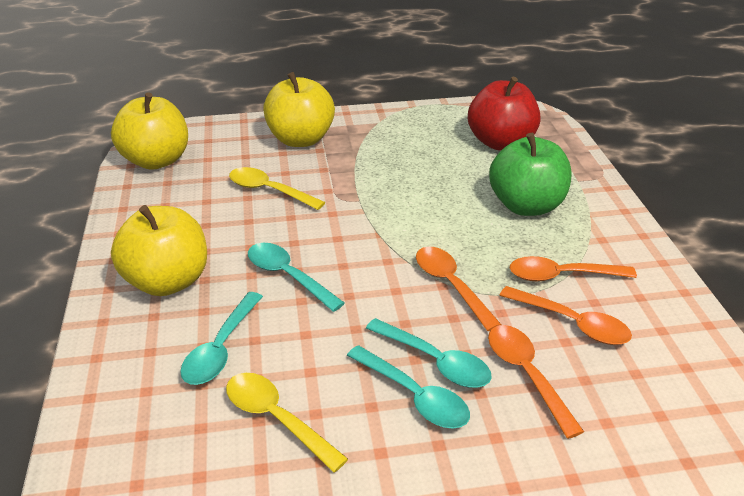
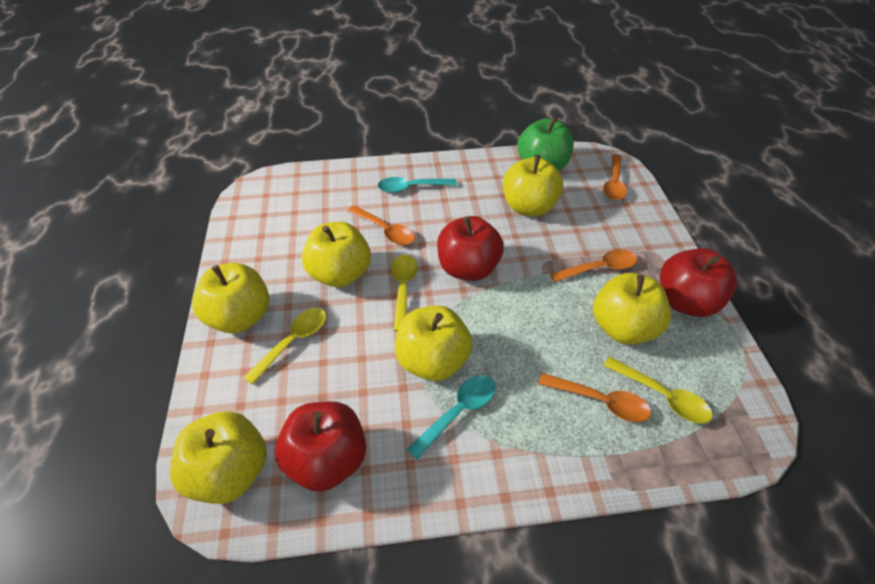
red apple: 1 -> 3
turquoise spoon: 4 -> 2
yellow apple: 3 -> 6
yellow spoon: 2 -> 3

